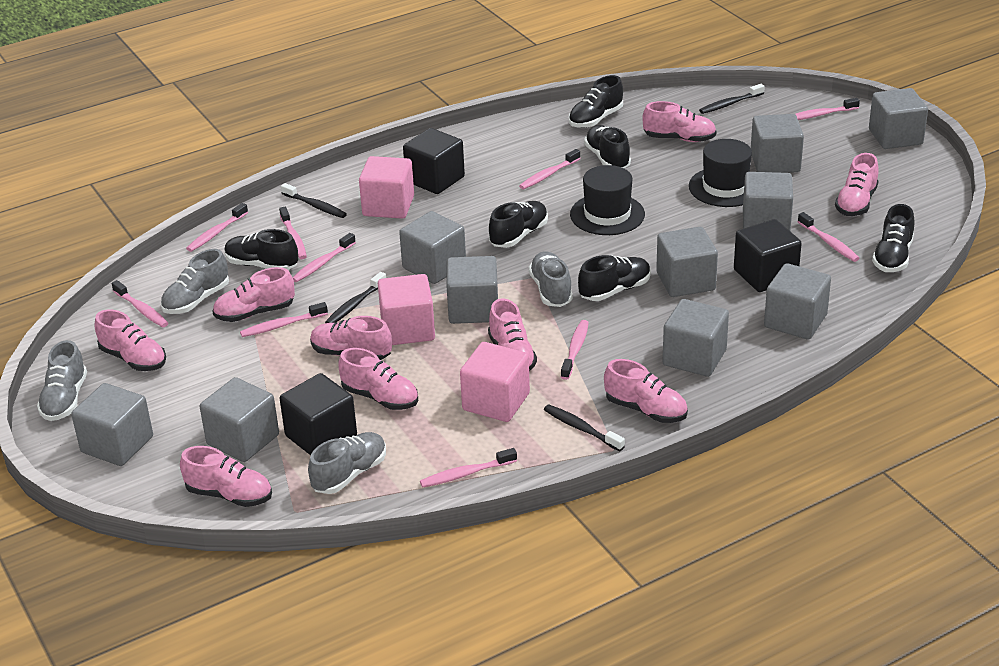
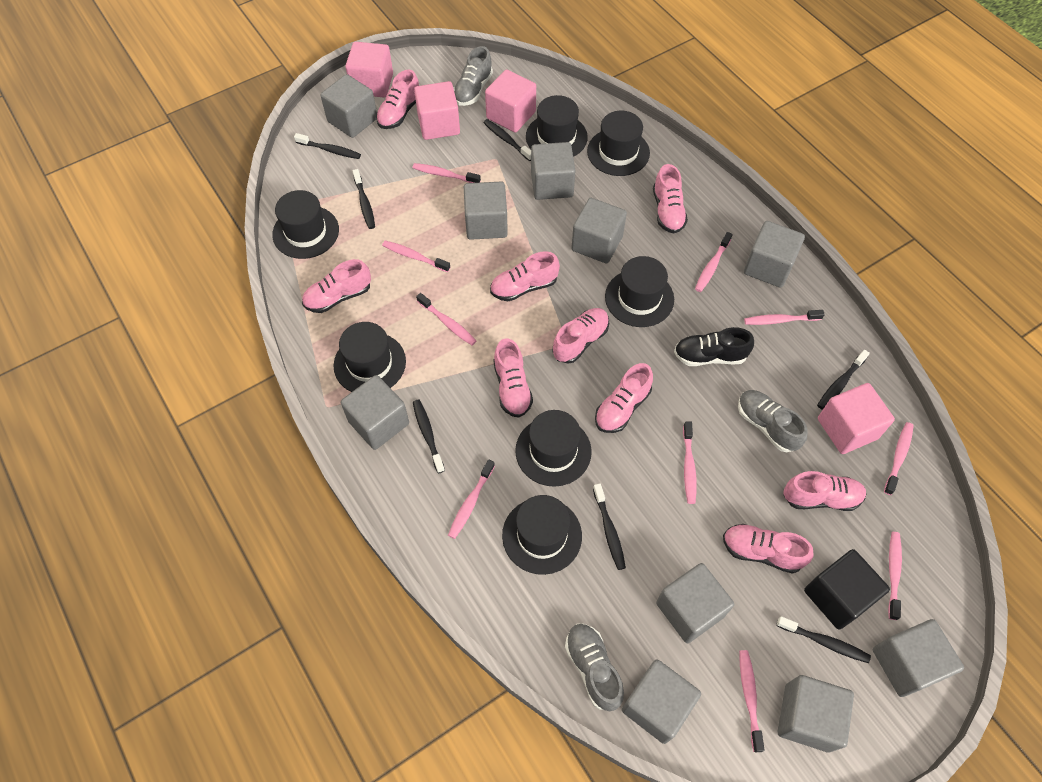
black cube: 3 -> 1
black hat: 2 -> 7
black shoe: 6 -> 1
black toothbrush: 4 -> 7
grey shoe: 4 -> 3
pink cube: 3 -> 4

